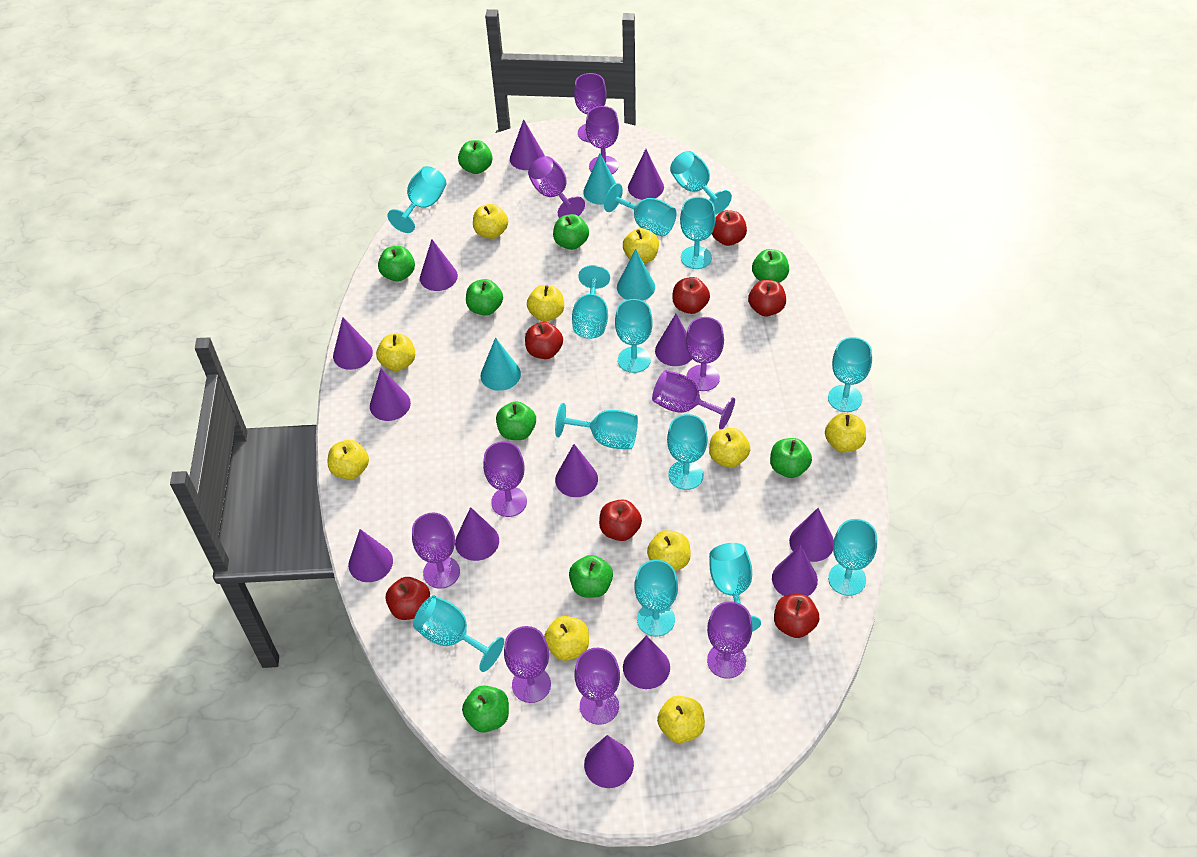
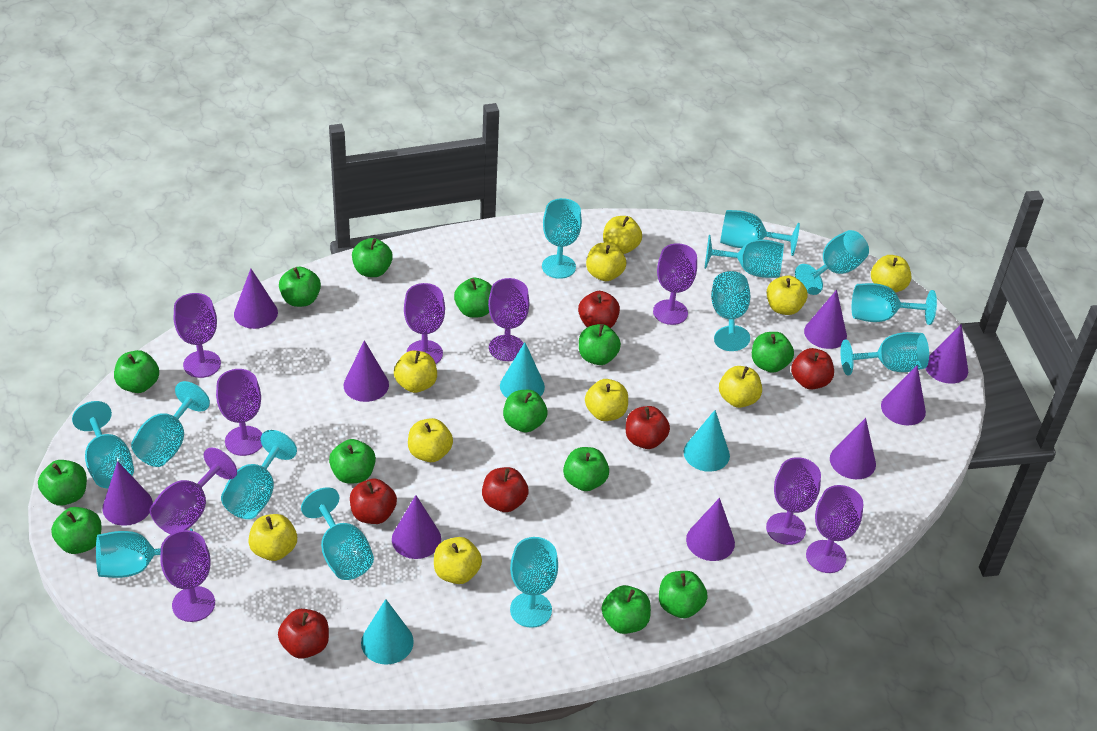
green apple: 9 -> 13
purple cone: 13 -> 9
purple goblet: 10 -> 9
red apple: 7 -> 6

